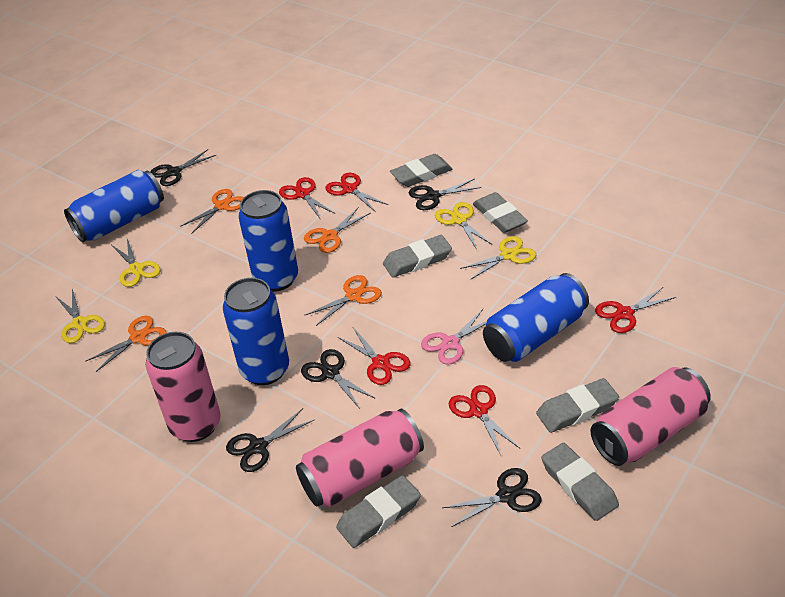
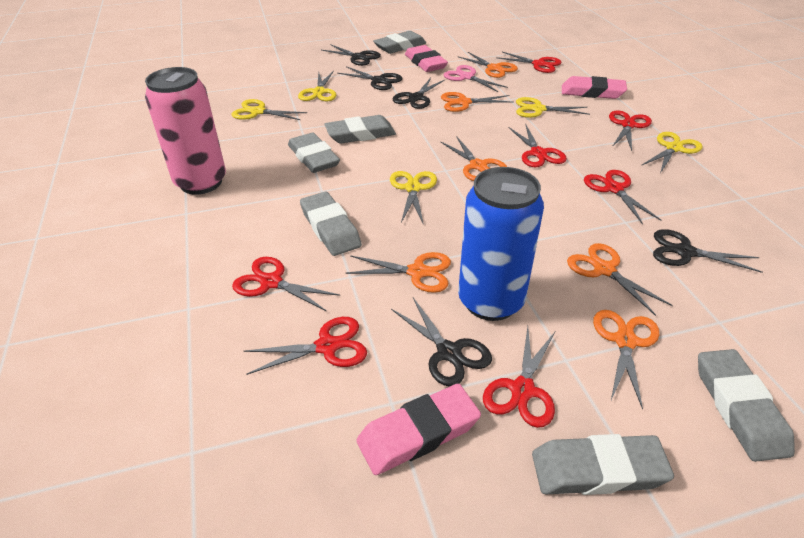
blue can: 4 -> 1
orange scissors: 4 -> 6
pink can: 3 -> 1
pink eraser: 0 -> 3
red scissors: 5 -> 7
yellow scissors: 4 -> 5

